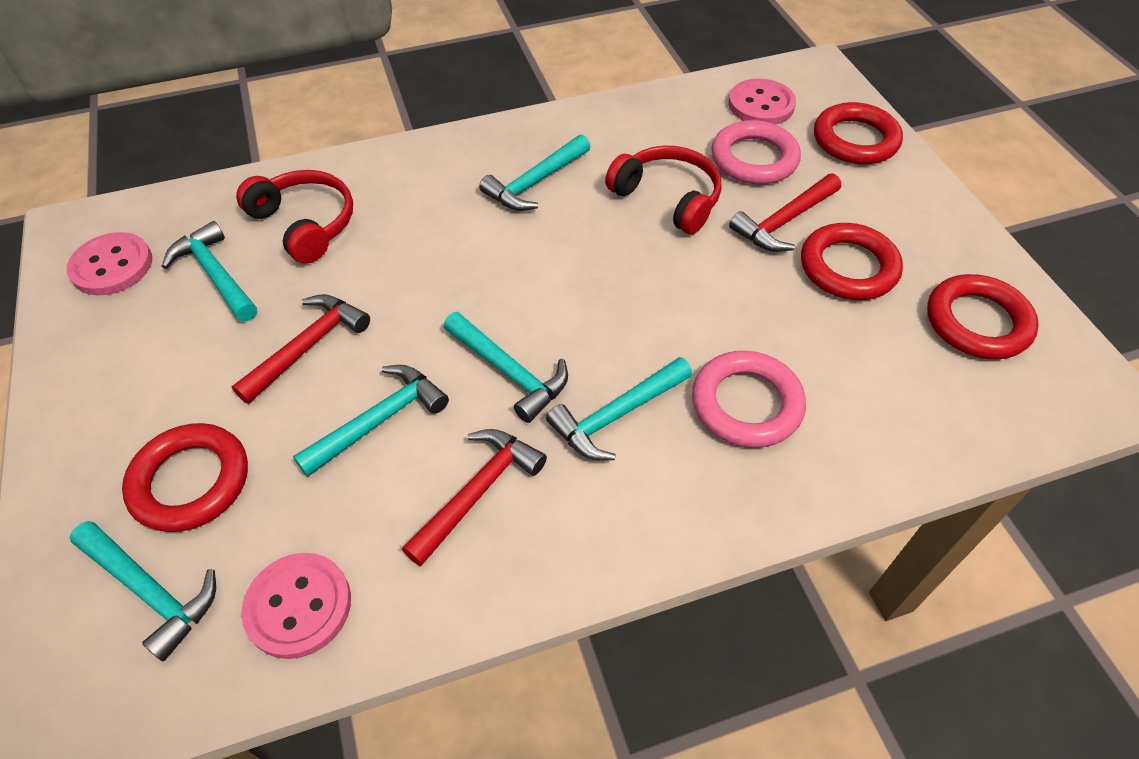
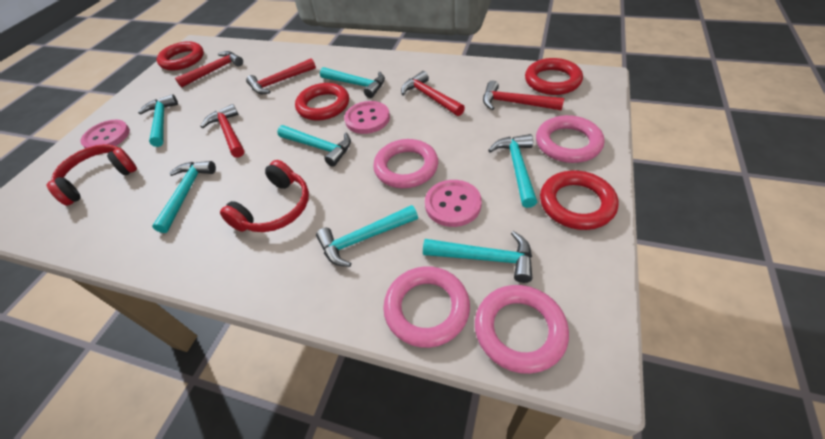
pink ring: 2 -> 4
red hammer: 3 -> 5
turquoise hammer: 6 -> 7

